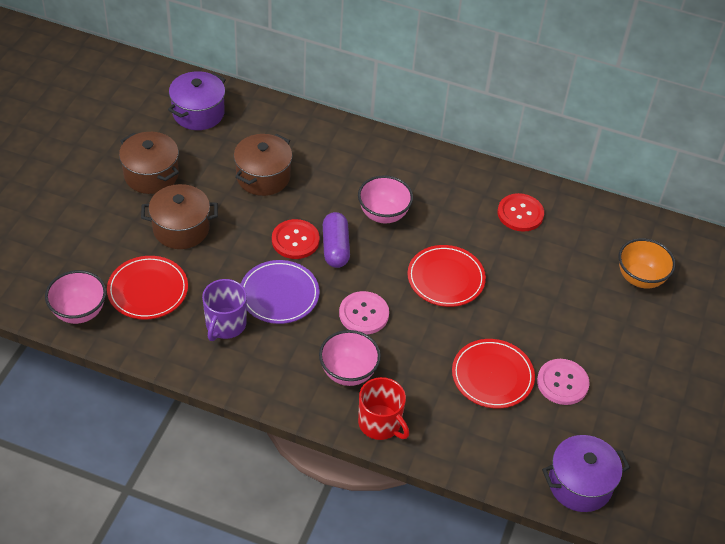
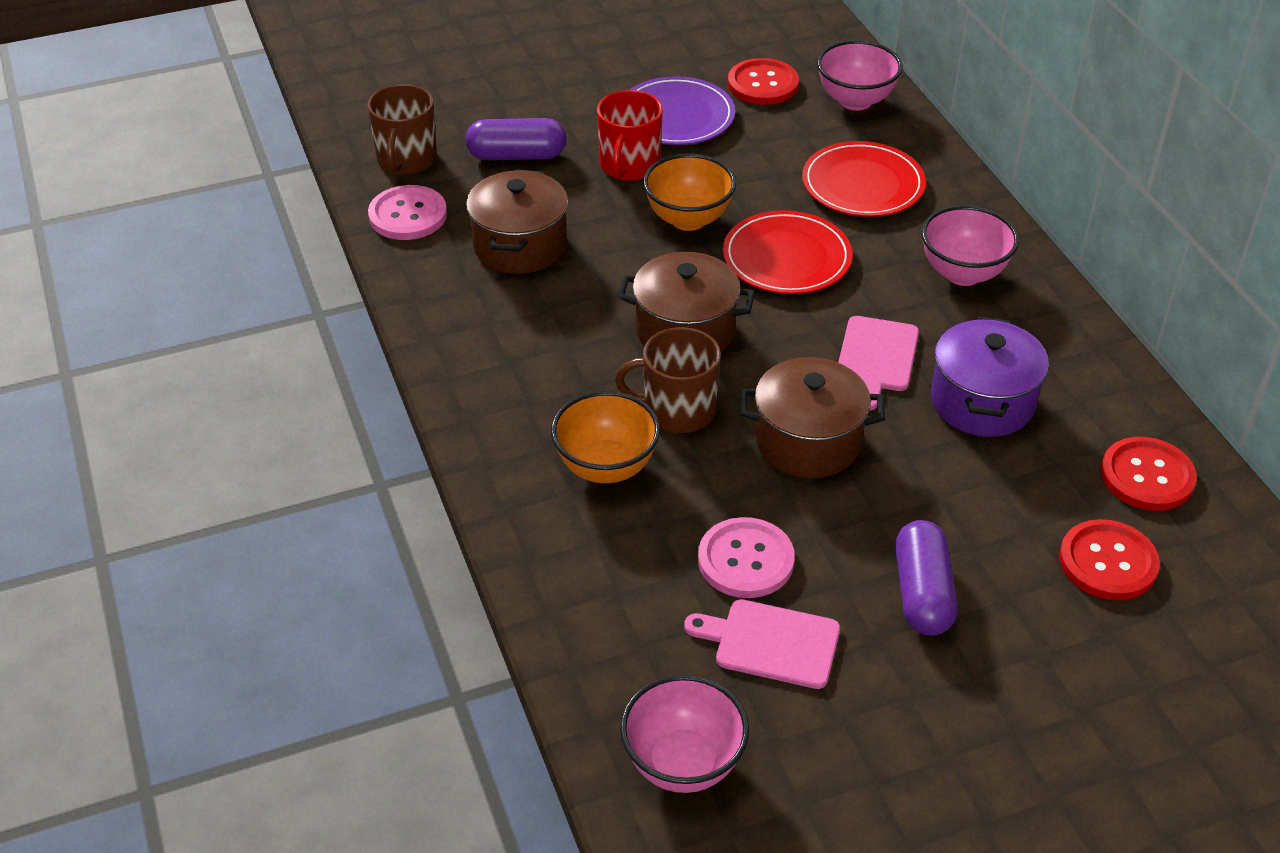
brown mug: 0 -> 2
orange bowl: 1 -> 2
pink cutting board: 0 -> 2
purple capsule: 1 -> 2
purple mug: 1 -> 0
purple pot: 2 -> 1
red button: 2 -> 3
red plate: 3 -> 2

